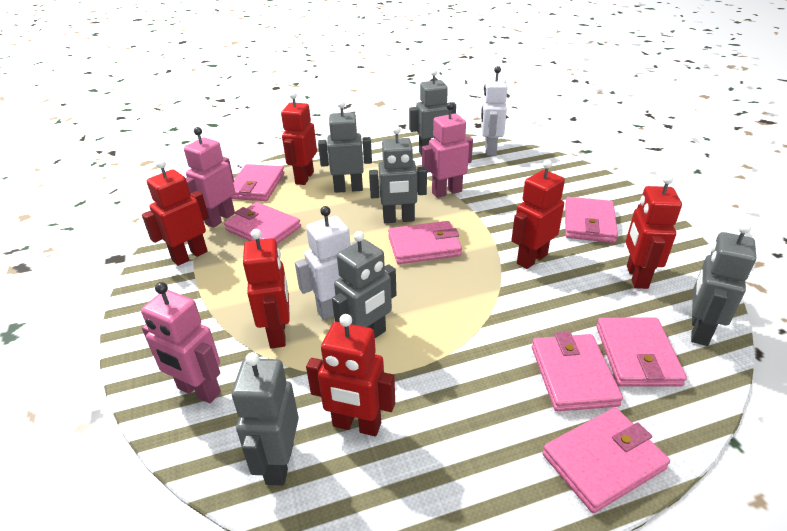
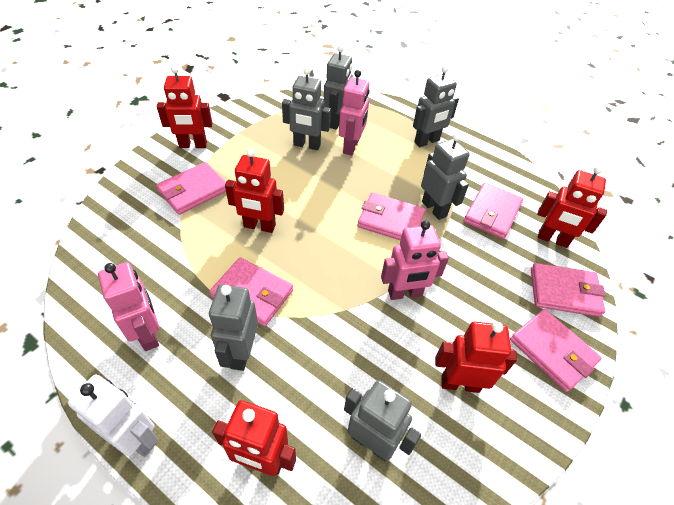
pink wallet: 7 -> 6
red robot: 6 -> 5
white robot: 2 -> 1

